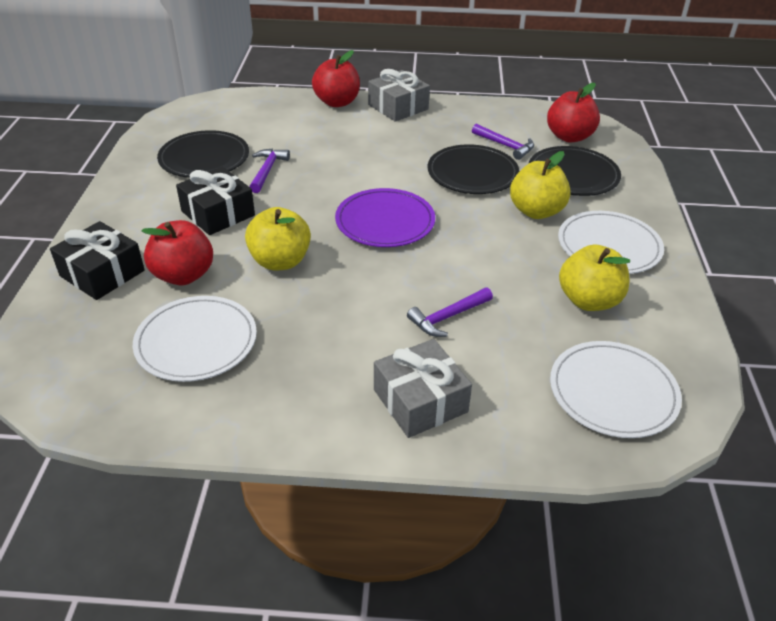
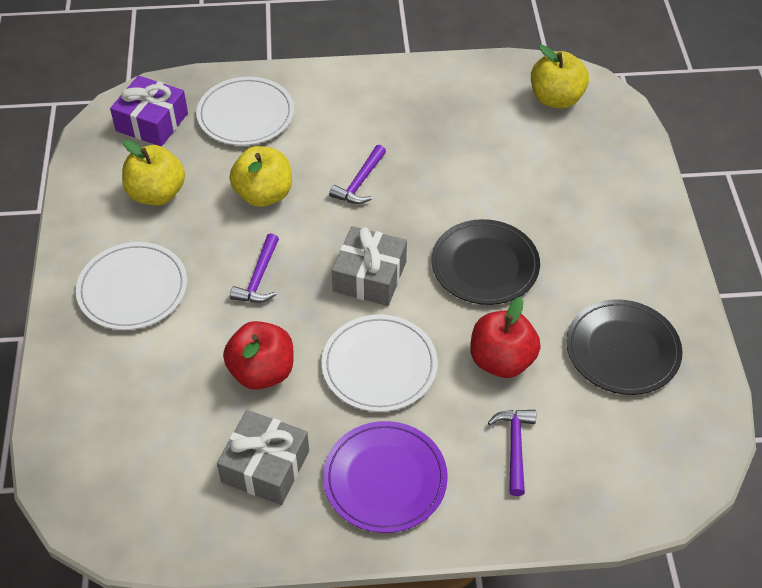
black gift: 2 -> 0
black plate: 3 -> 2
purple gift: 0 -> 1
red apple: 3 -> 2

